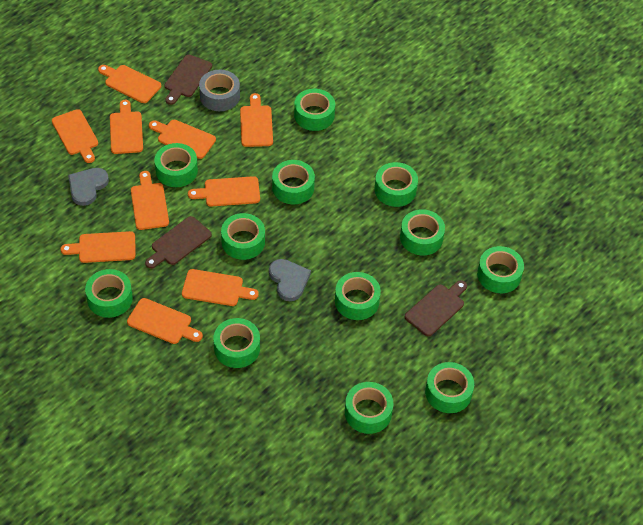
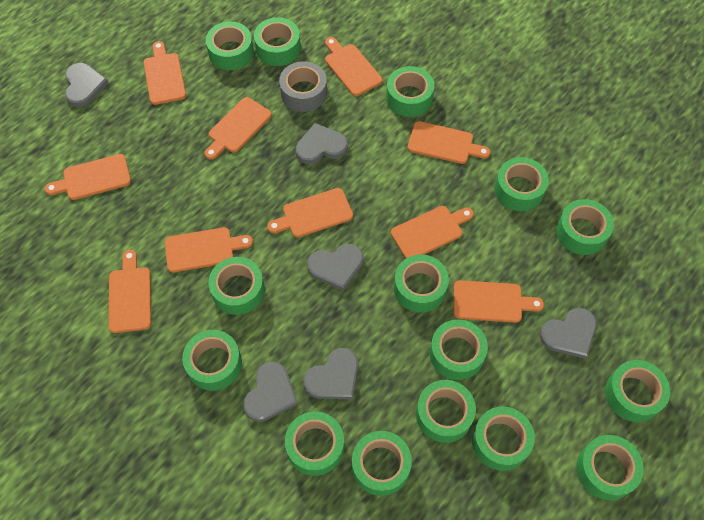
brown cutting board: 3 -> 0
green tape: 12 -> 15
grey heart: 2 -> 6

